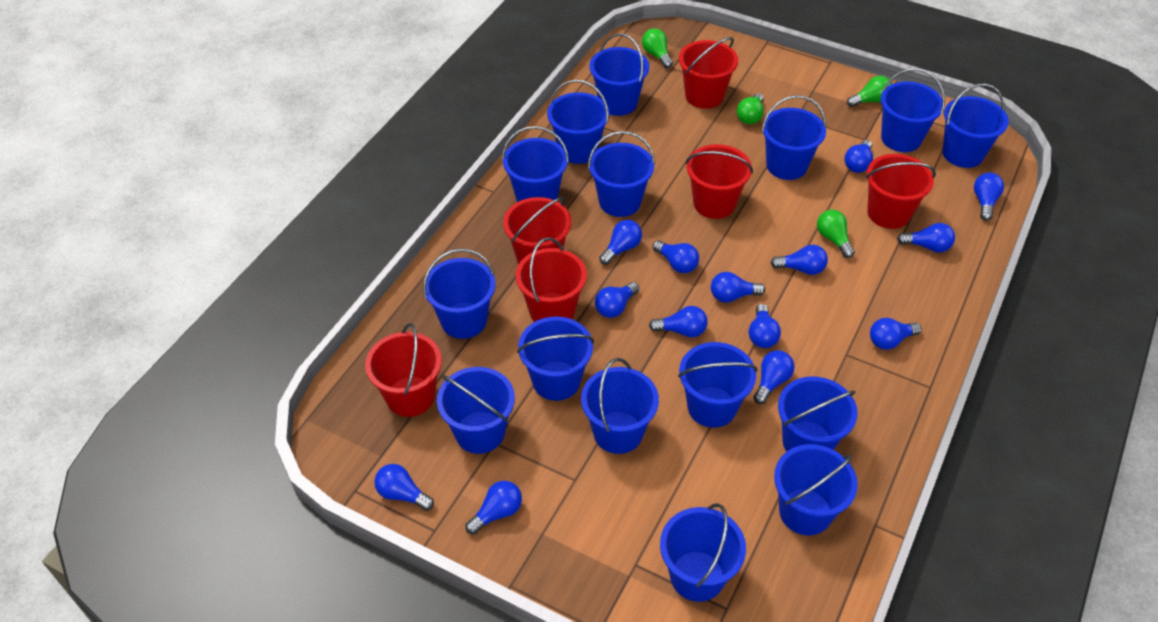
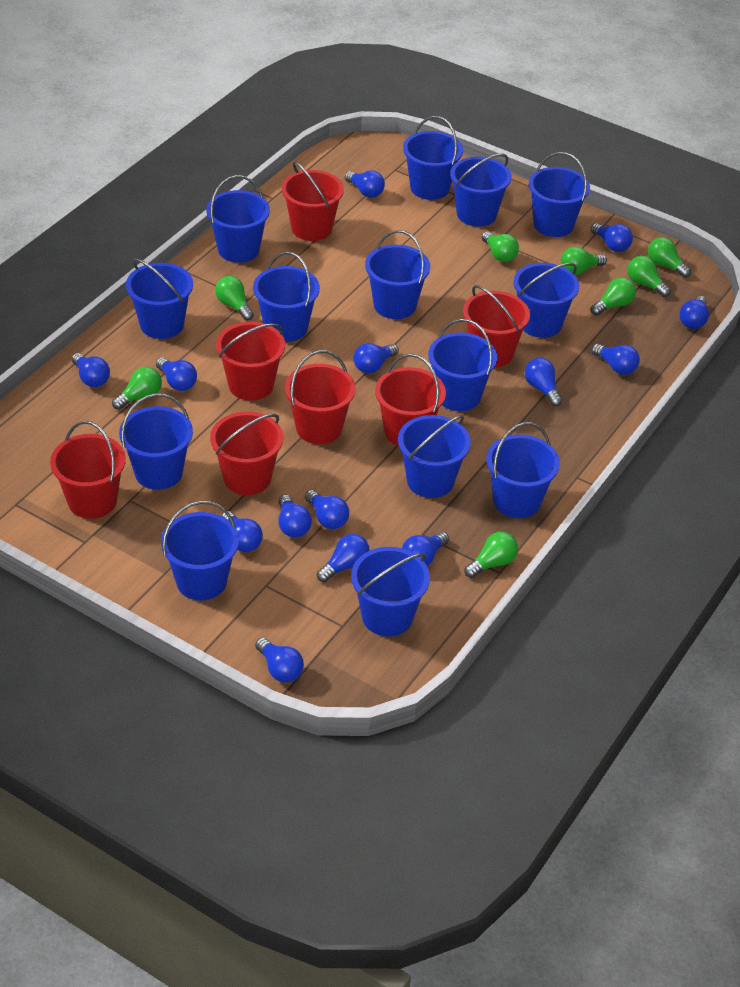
blue bucket: 15 -> 14
green light bulb: 4 -> 8
red bucket: 6 -> 7

